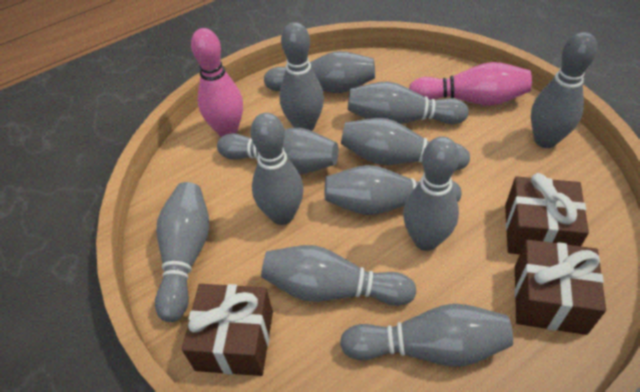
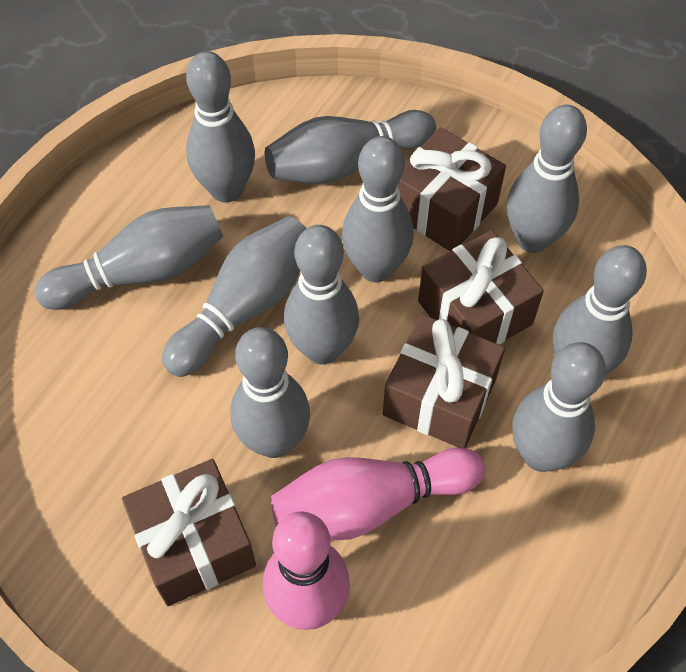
brown gift: 3 -> 4
grey bowling pin: 12 -> 10

